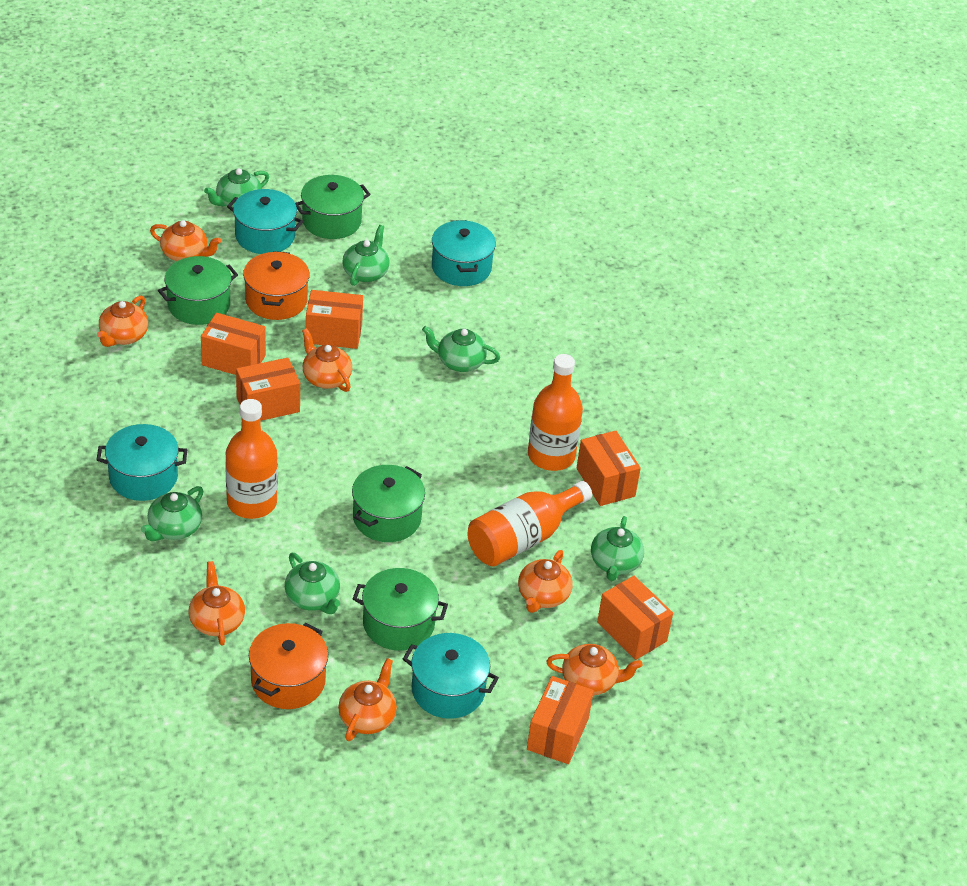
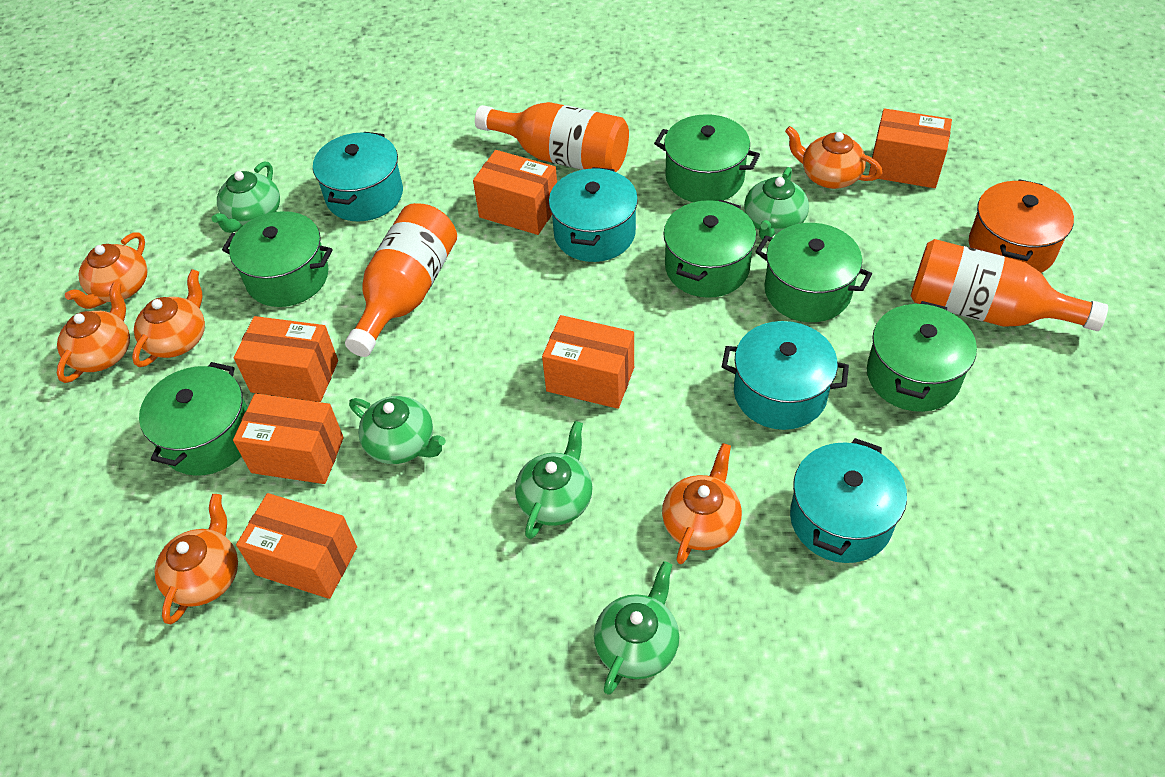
green pot: 4 -> 6
green teapot: 6 -> 5
orange pot: 2 -> 1
orange teapot: 7 -> 6

